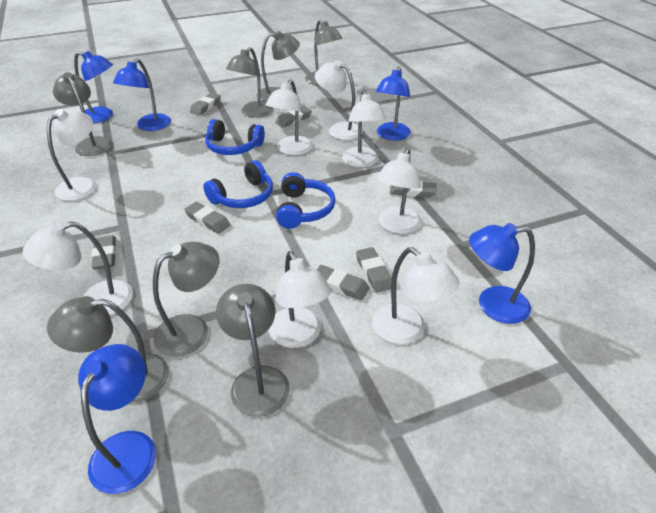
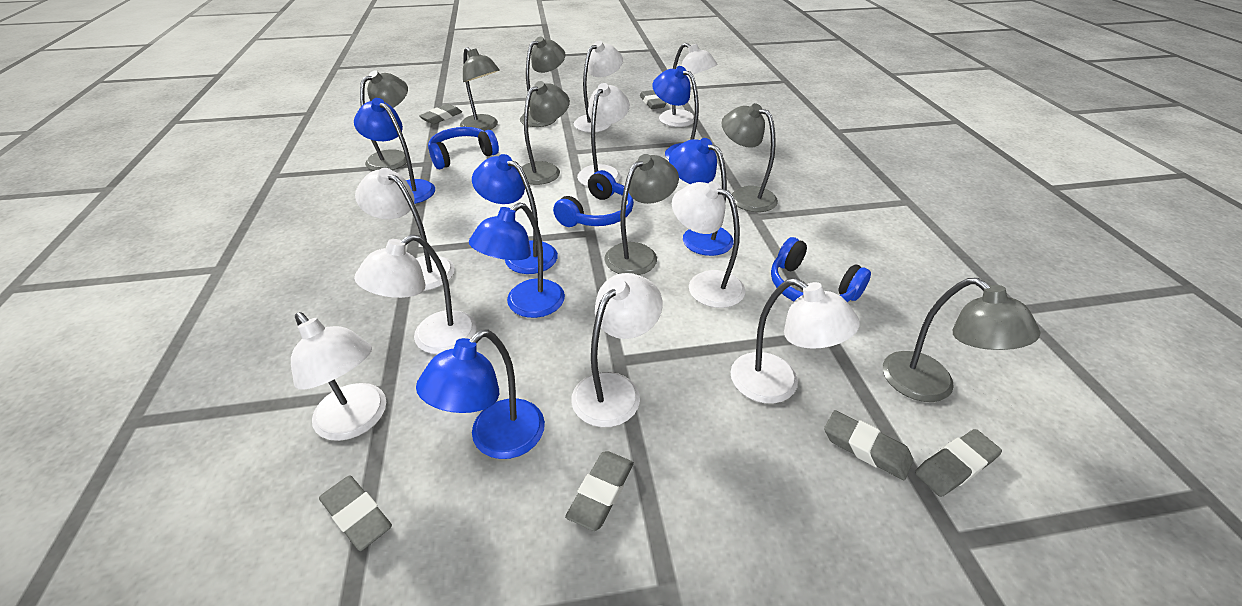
blue lamp: 5 -> 6
grey eraser: 7 -> 6
white lamp: 8 -> 9

